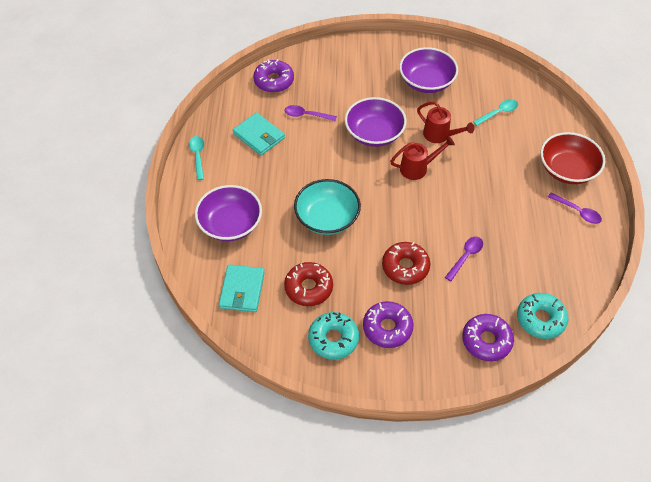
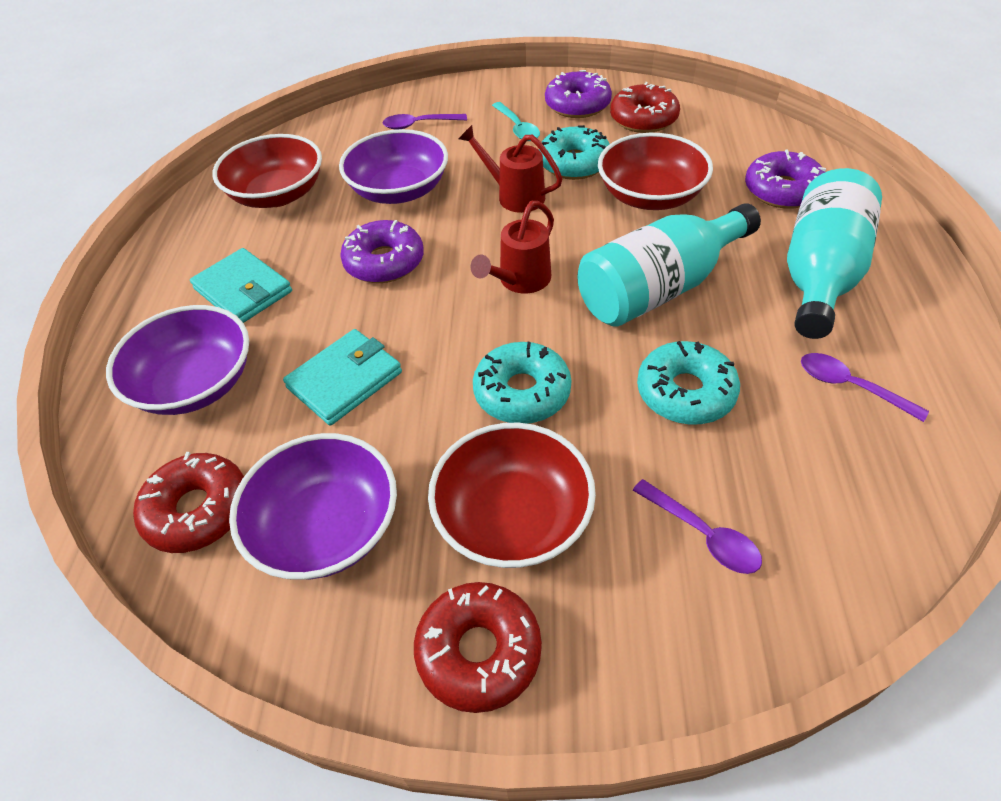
red bowl: 1 -> 3
red donut: 2 -> 3
turquoise bottle: 0 -> 2
turquoise bowl: 1 -> 0
turquoise donut: 2 -> 3
turquoise spoon: 2 -> 1

